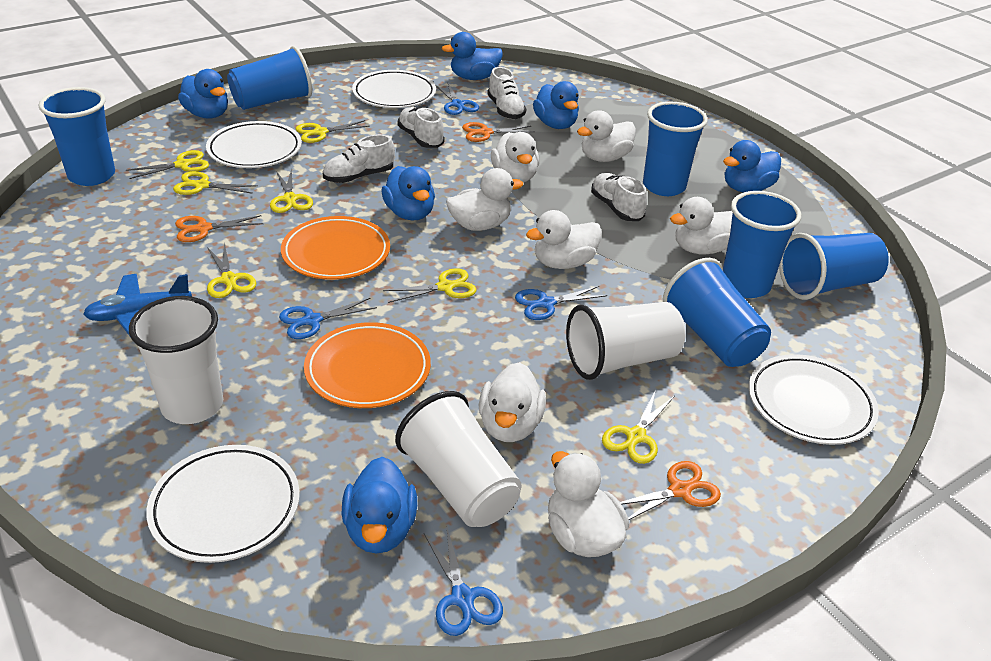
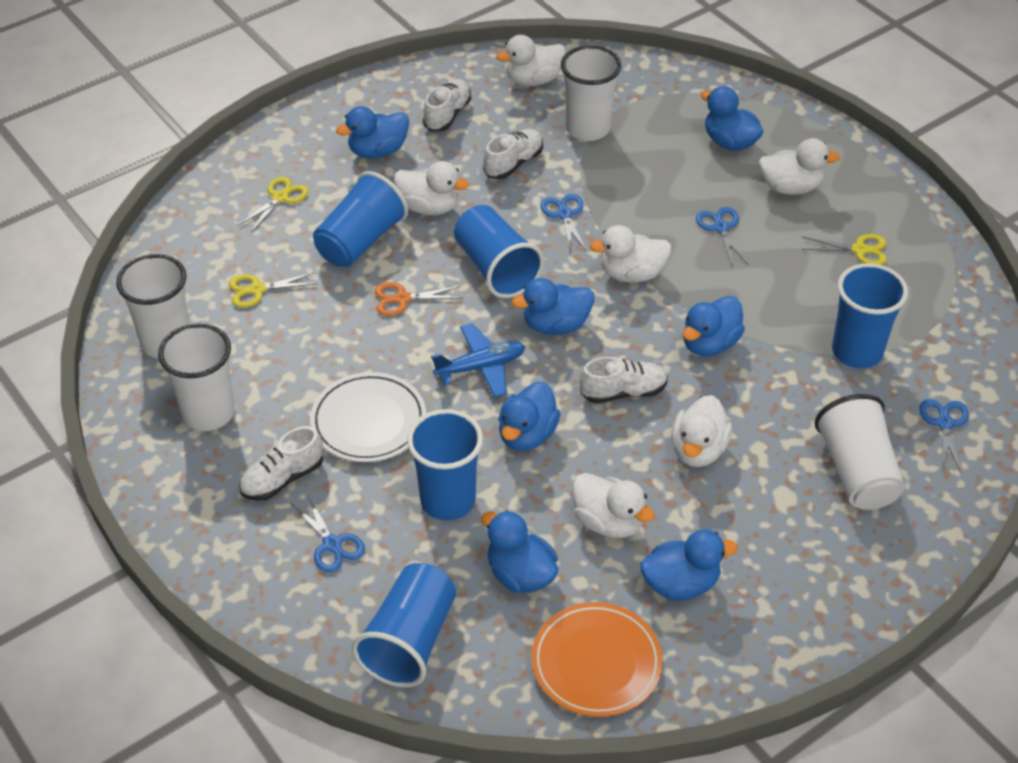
blue cup: 6 -> 5
blue duck: 6 -> 7
orange plate: 2 -> 1
orange scissors: 3 -> 1
white cup: 3 -> 4
white duck: 7 -> 6
white plate: 4 -> 1
yellow scissors: 7 -> 3

